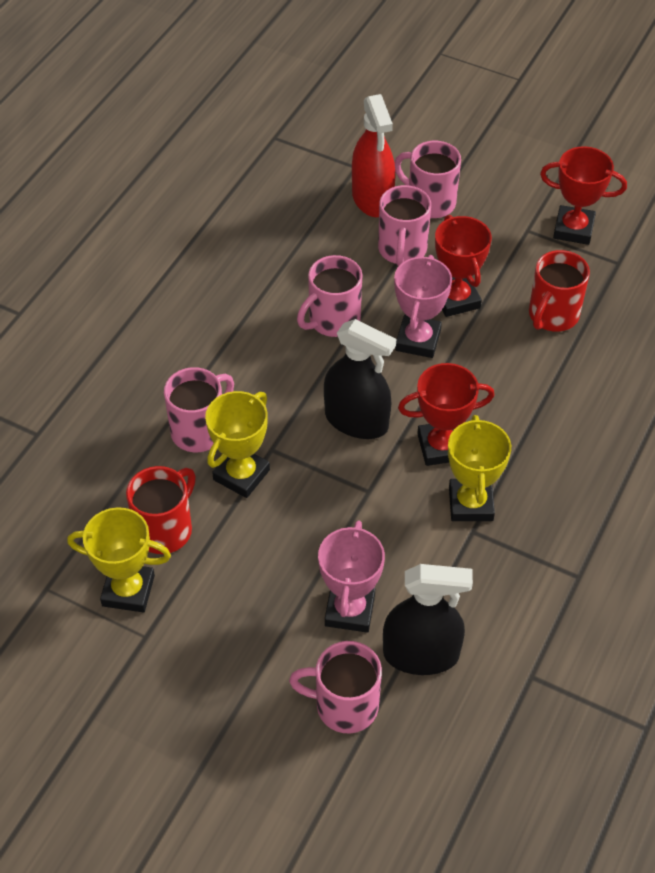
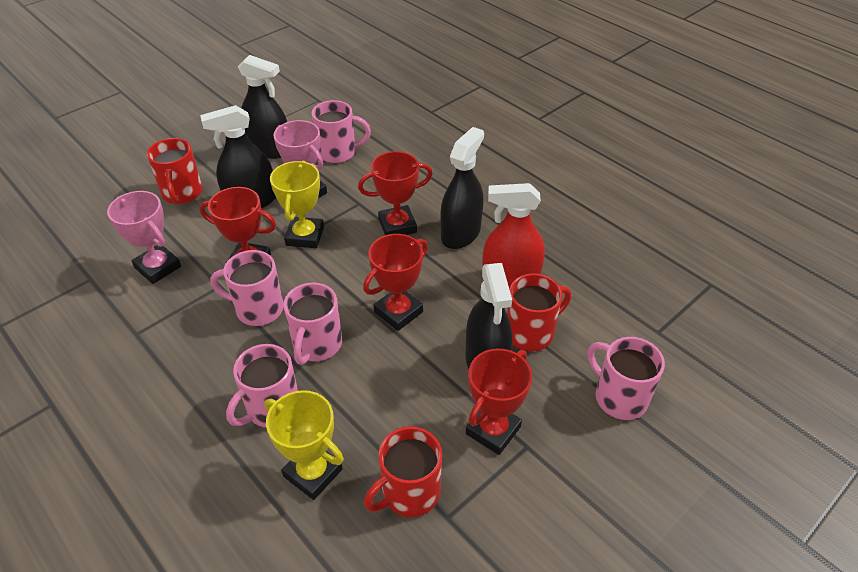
black spray bottle: 2 -> 4
red mug: 2 -> 3
red trophy: 3 -> 4
yellow trophy: 3 -> 2

